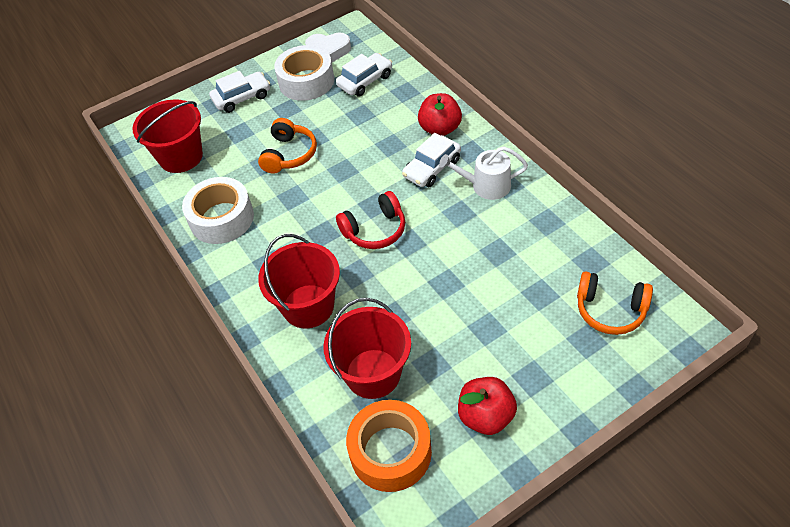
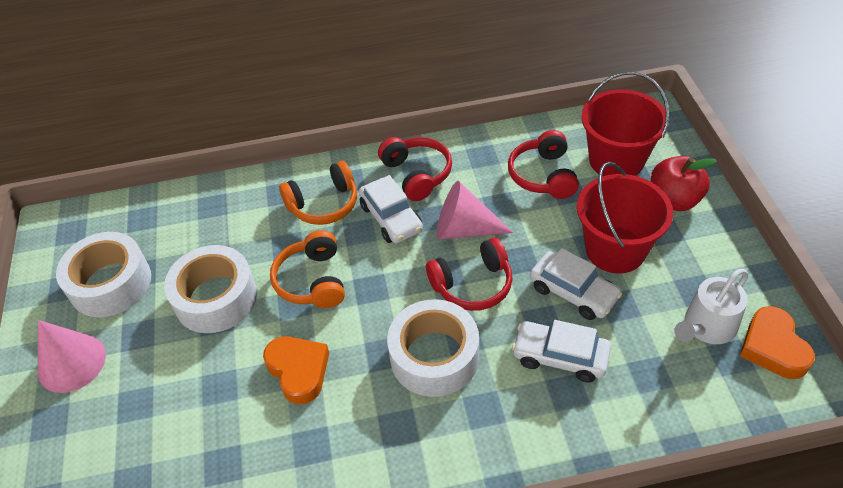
orange heart: 0 -> 2
orange tape: 1 -> 0
pink cone: 0 -> 2
red apple: 2 -> 1
red bucket: 3 -> 2
red headphones: 1 -> 3
white heart: 1 -> 0
white tape: 2 -> 3

